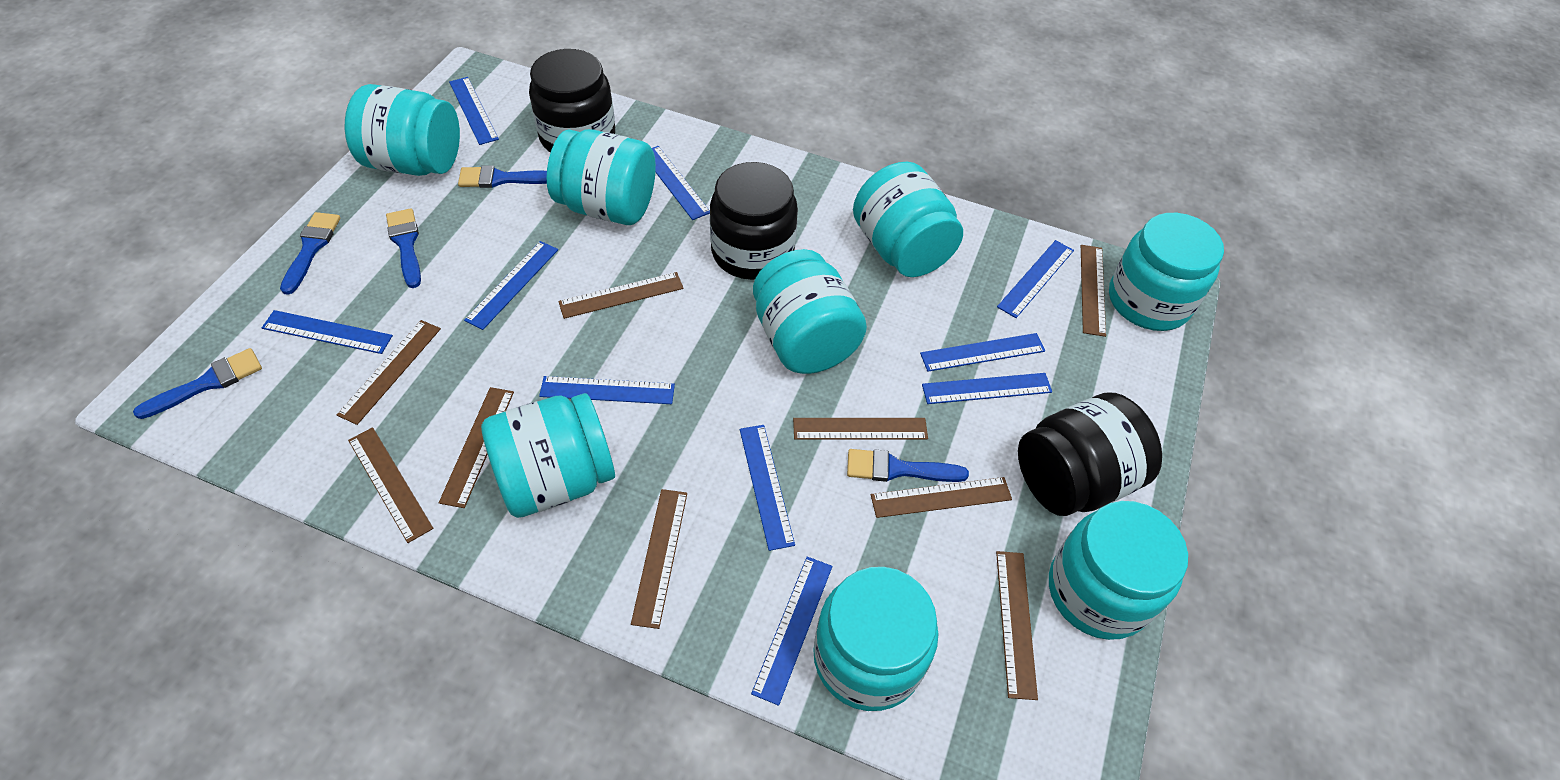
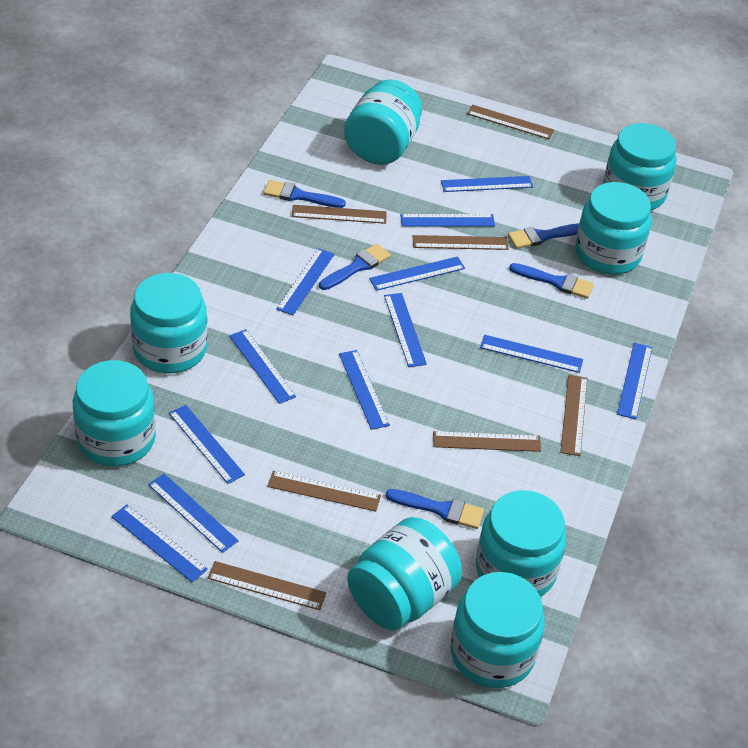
black jar: 3 -> 0
blue ruler: 10 -> 12
brown ruler: 9 -> 7

